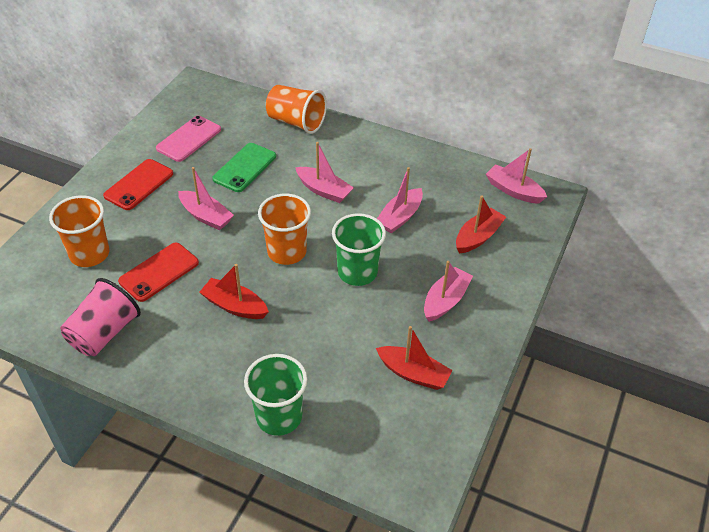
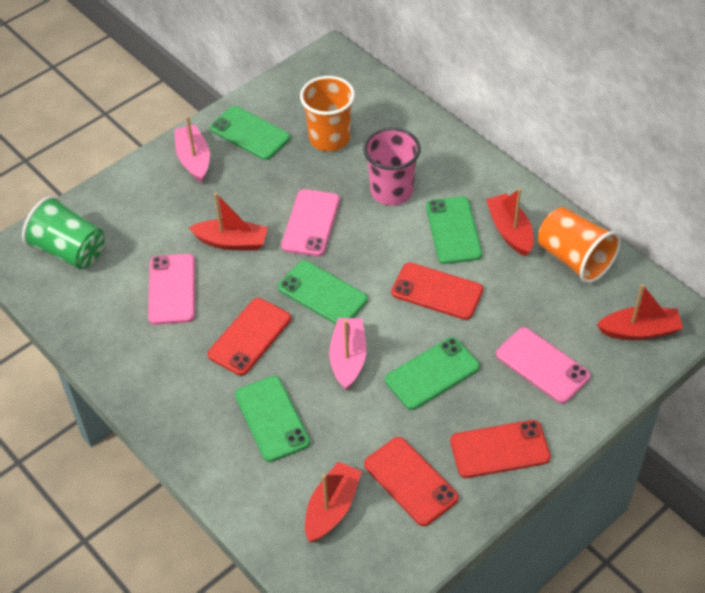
green cup: 2 -> 1
green phone: 1 -> 5
orange cup: 3 -> 2
pink boat: 5 -> 2
pink phone: 1 -> 3
red boat: 3 -> 4
red phone: 2 -> 4

